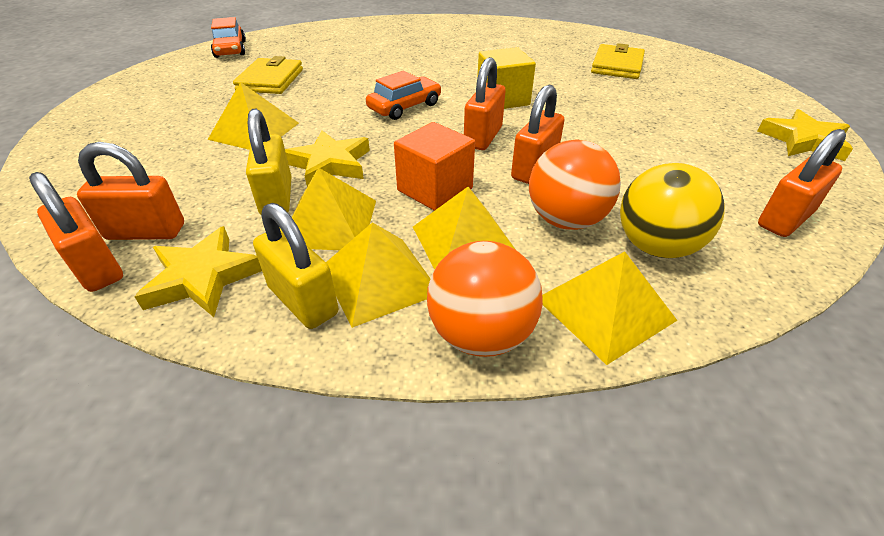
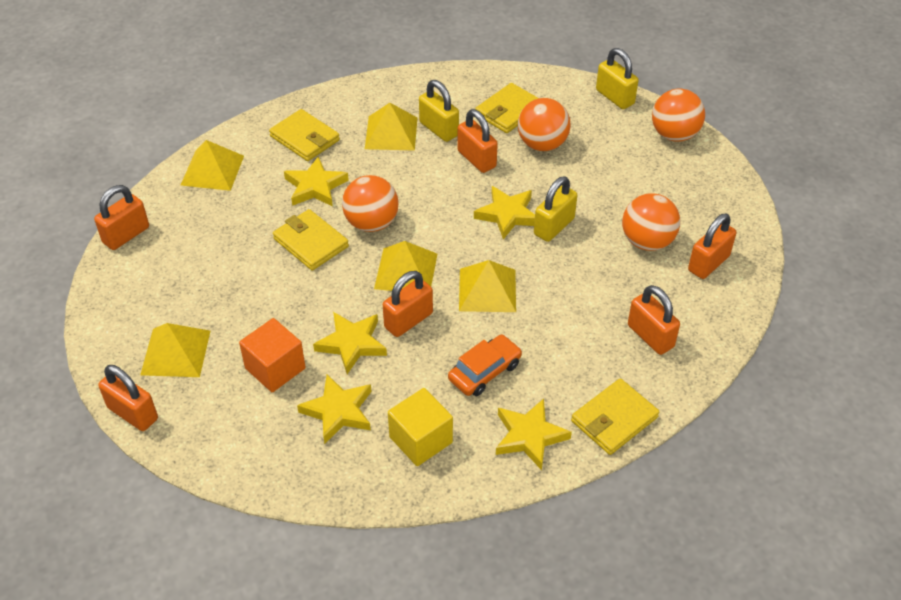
orange ball: 2 -> 4
orange car: 2 -> 1
orange padlock: 5 -> 6
yellow ball: 1 -> 0
yellow padlock: 2 -> 3
yellow star: 3 -> 5
yellow wallet: 2 -> 4

